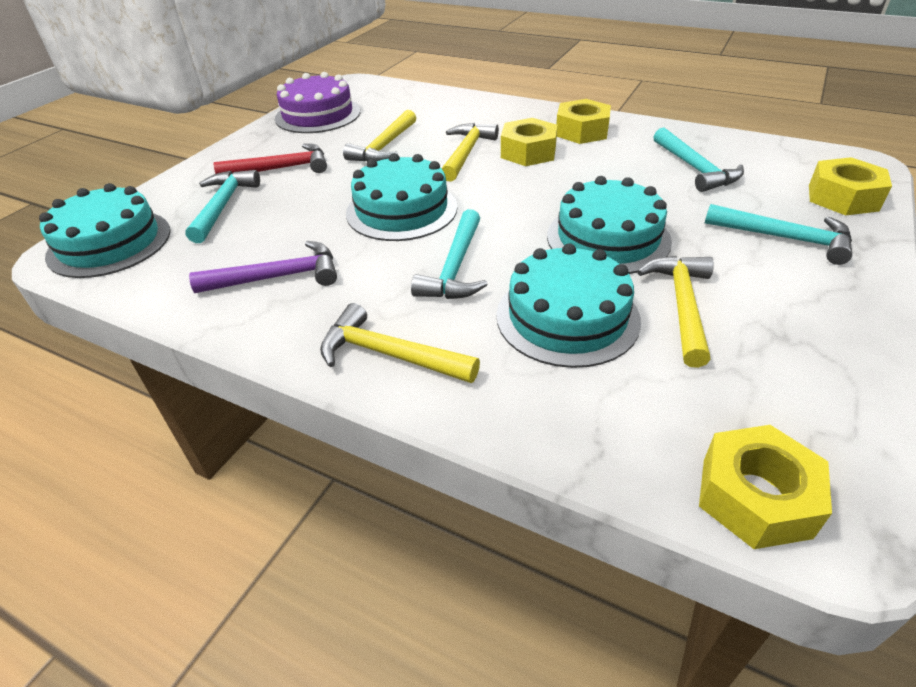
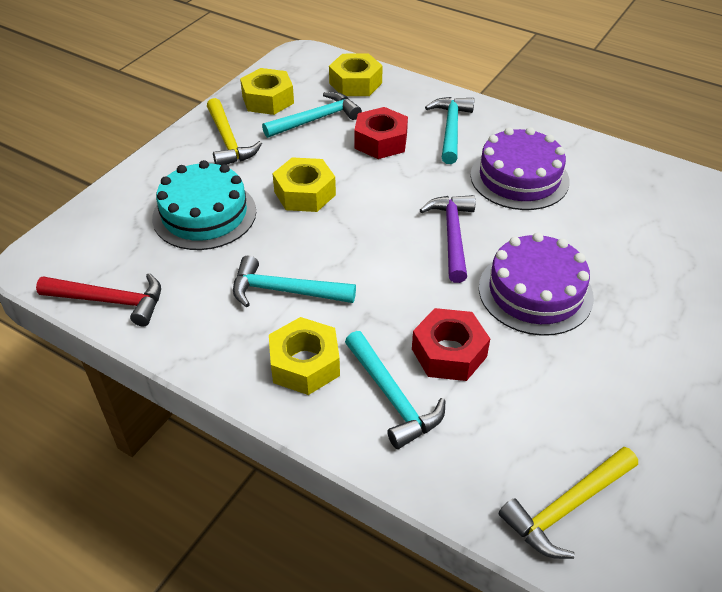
purple cake: 1 -> 2
red nut: 0 -> 2
turquoise cake: 4 -> 1
yellow hammer: 4 -> 2

